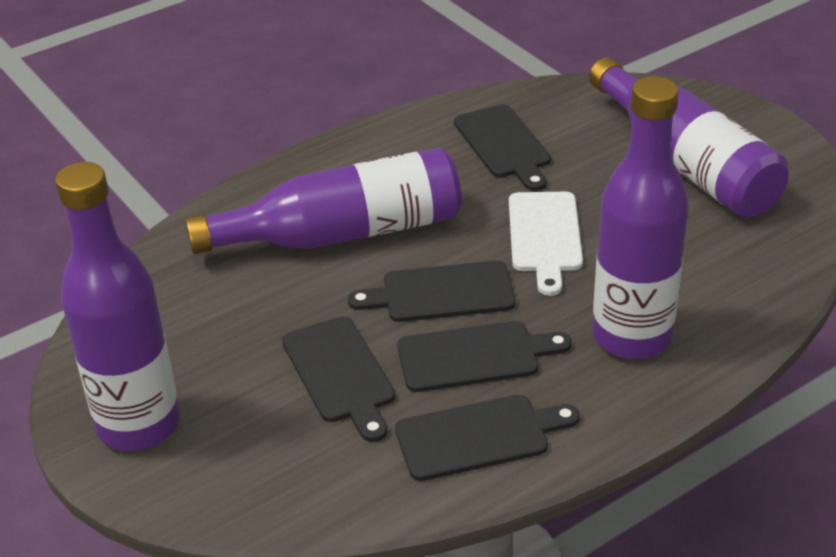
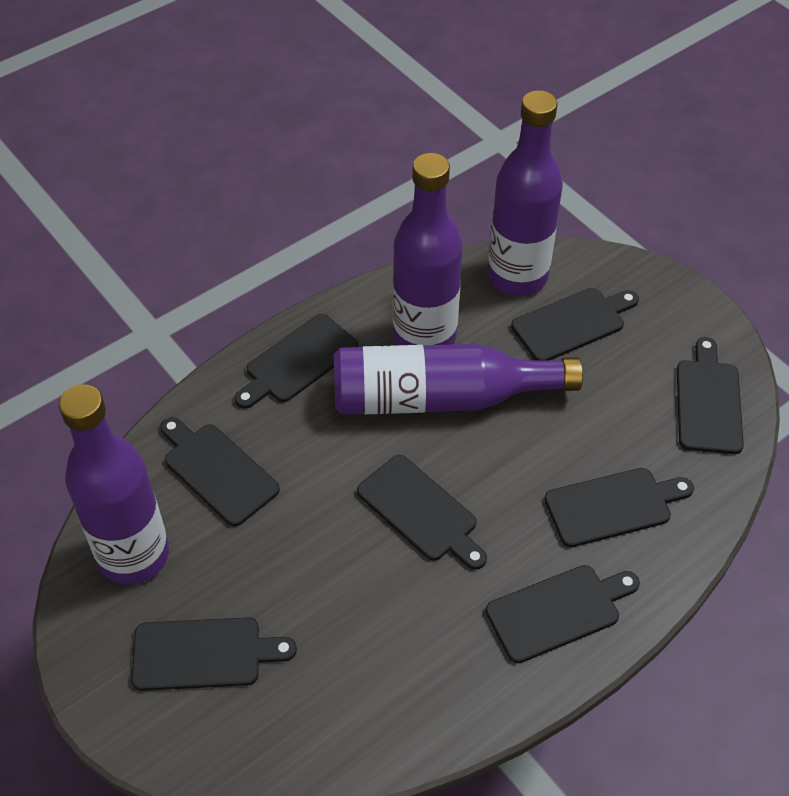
black cutting board: 5 -> 8
white cutting board: 1 -> 0

